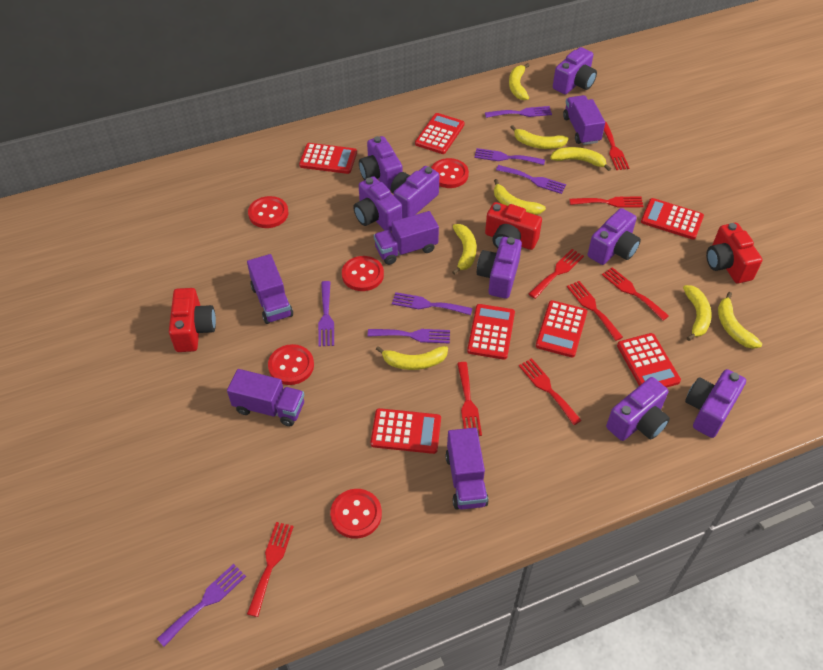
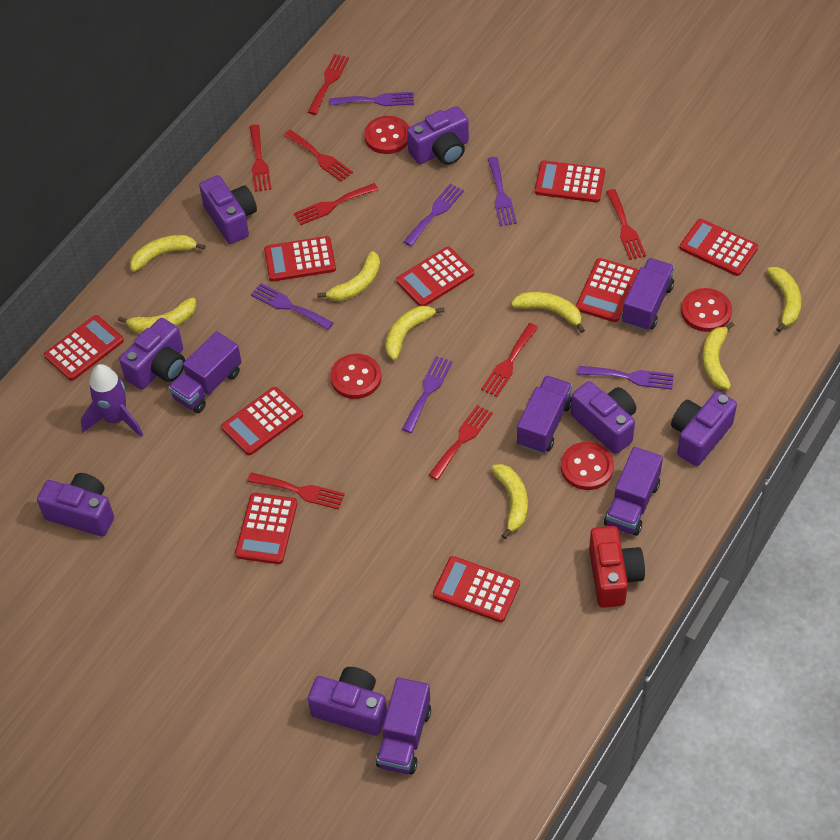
purple camera: 8 -> 7
purple fork: 7 -> 6
purple rocket: 0 -> 1
red button: 5 -> 4
red calculator: 7 -> 9
red camera: 3 -> 1

